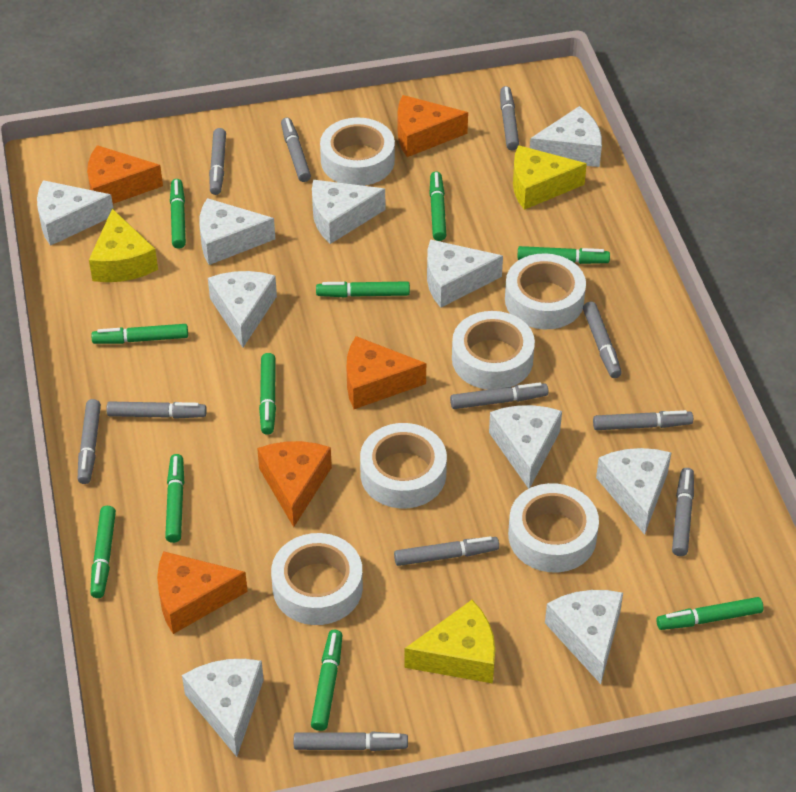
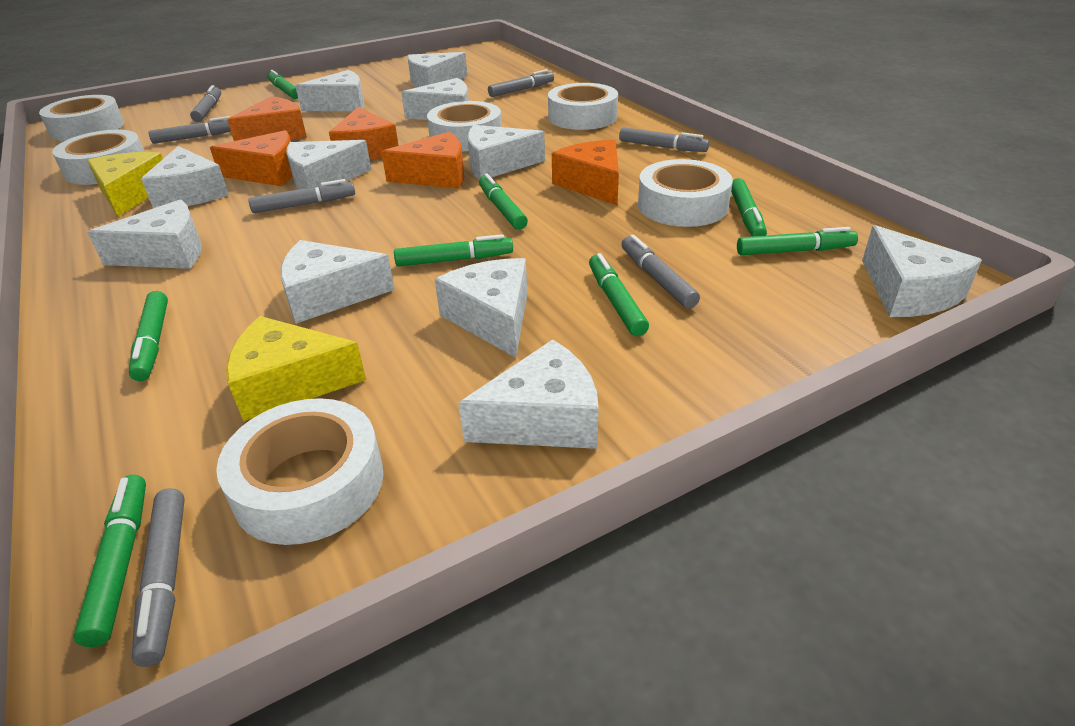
green marker: 10 -> 8
grey marker: 11 -> 7
white cheese: 10 -> 11
yellow cheese: 3 -> 2

